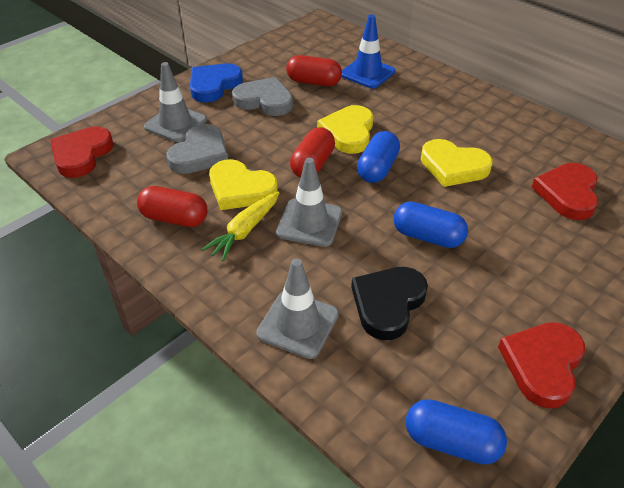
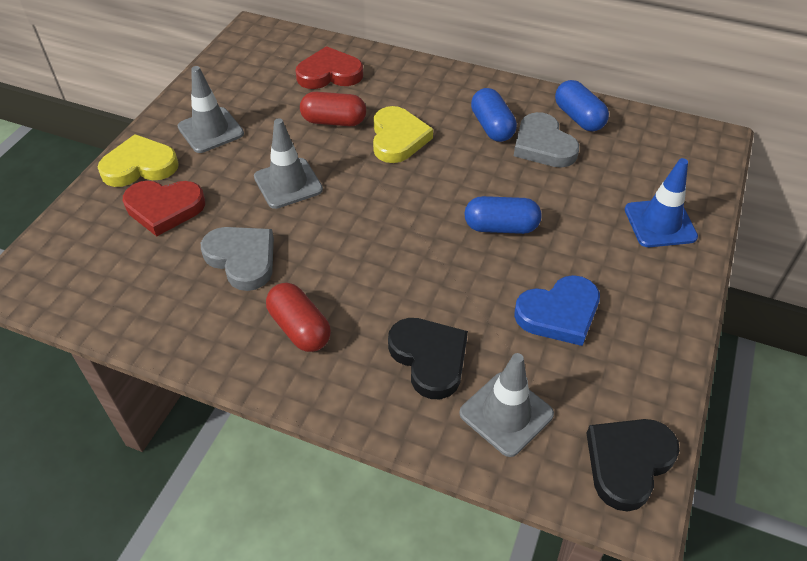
black heart: 1 -> 2
red capsule: 3 -> 2
red heart: 3 -> 2
yellow carrot: 1 -> 0
yellow heart: 3 -> 2

